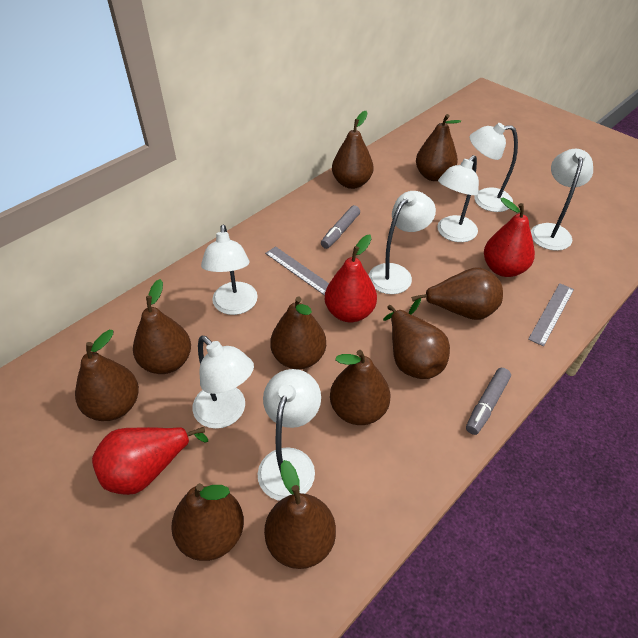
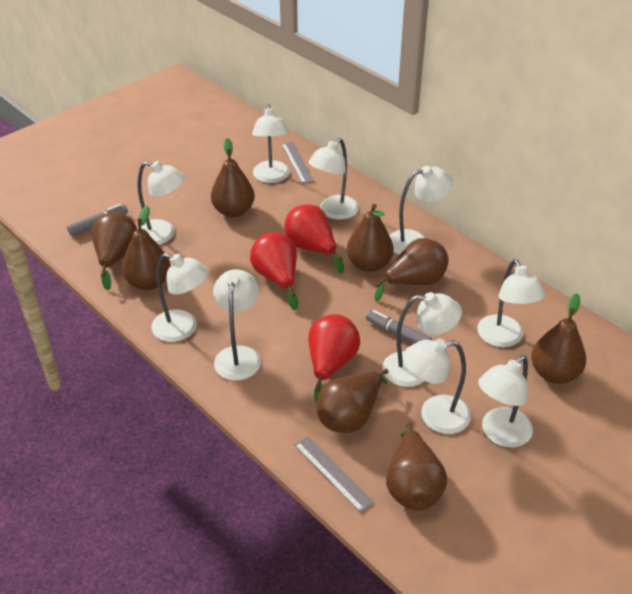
brown pear: 10 -> 8
white lamp: 7 -> 10

